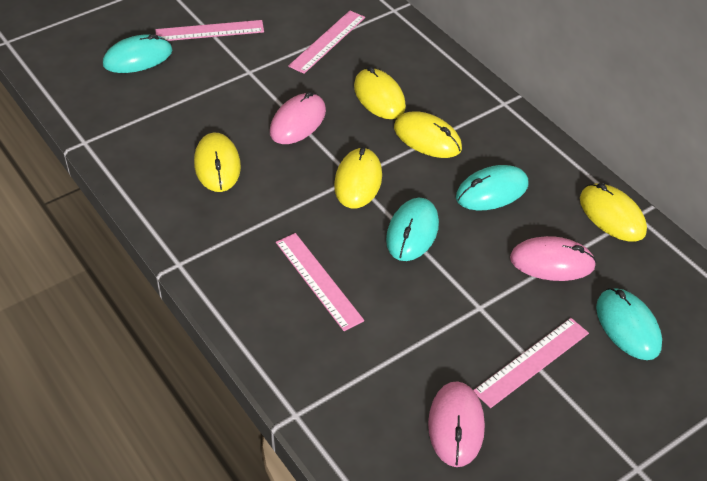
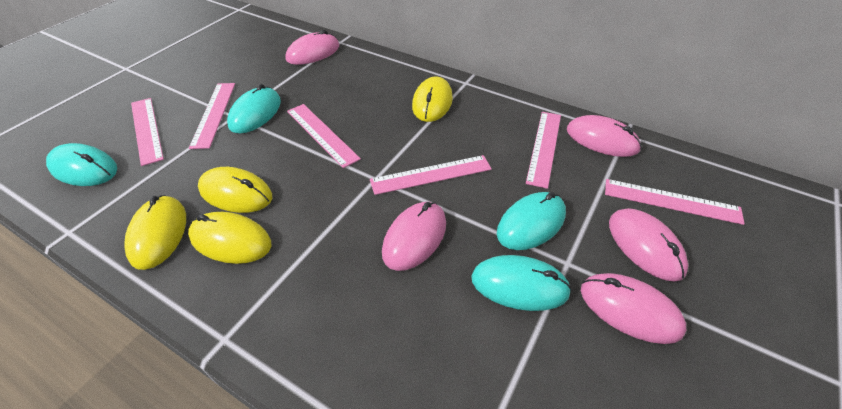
pink mouse: 3 -> 5
pink ruler: 4 -> 6
yellow mouse: 5 -> 4

